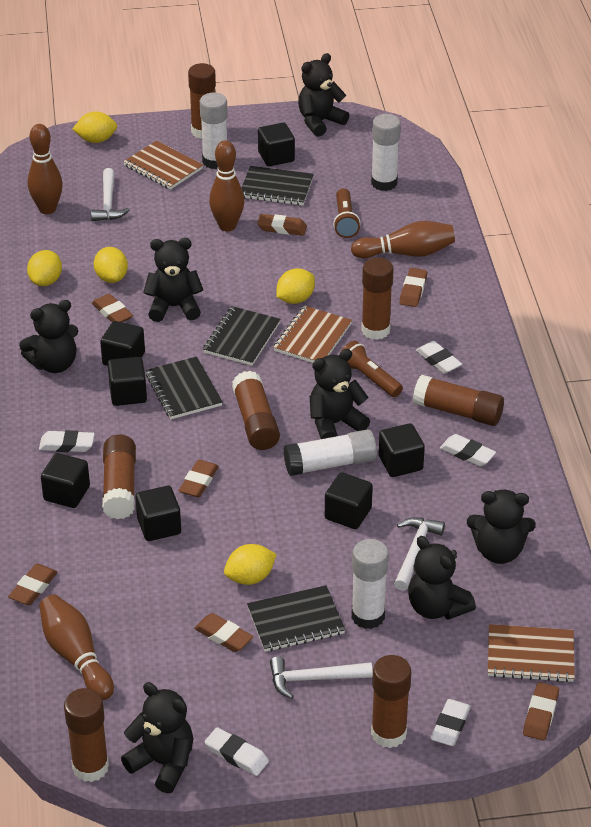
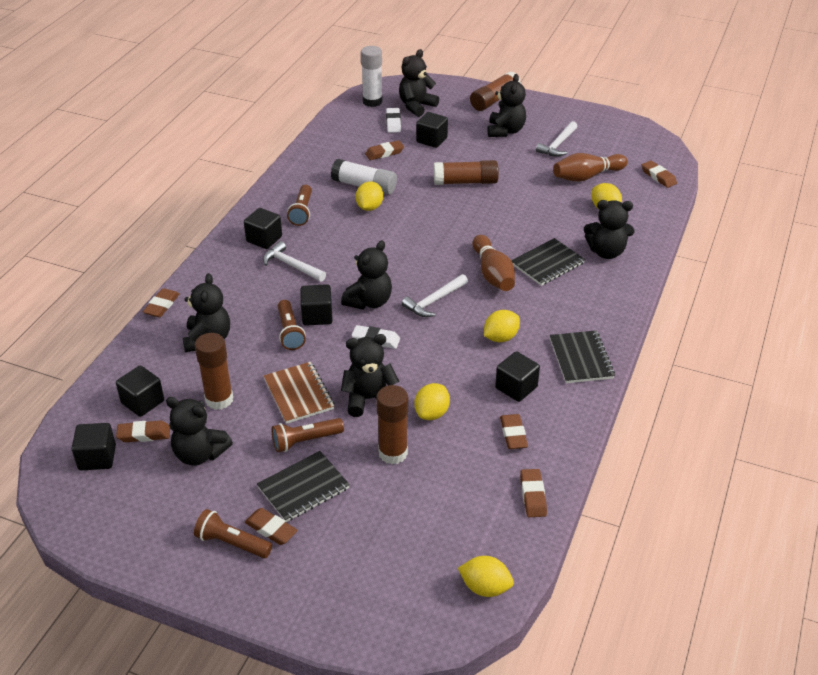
black cube: 7 -> 6
black notebook: 4 -> 3
brown bowling pin: 4 -> 2
brown flashlight: 2 -> 4
brown glue stick: 7 -> 4
brown notebook: 3 -> 1
white eraser: 5 -> 2
white glue stick: 4 -> 2

